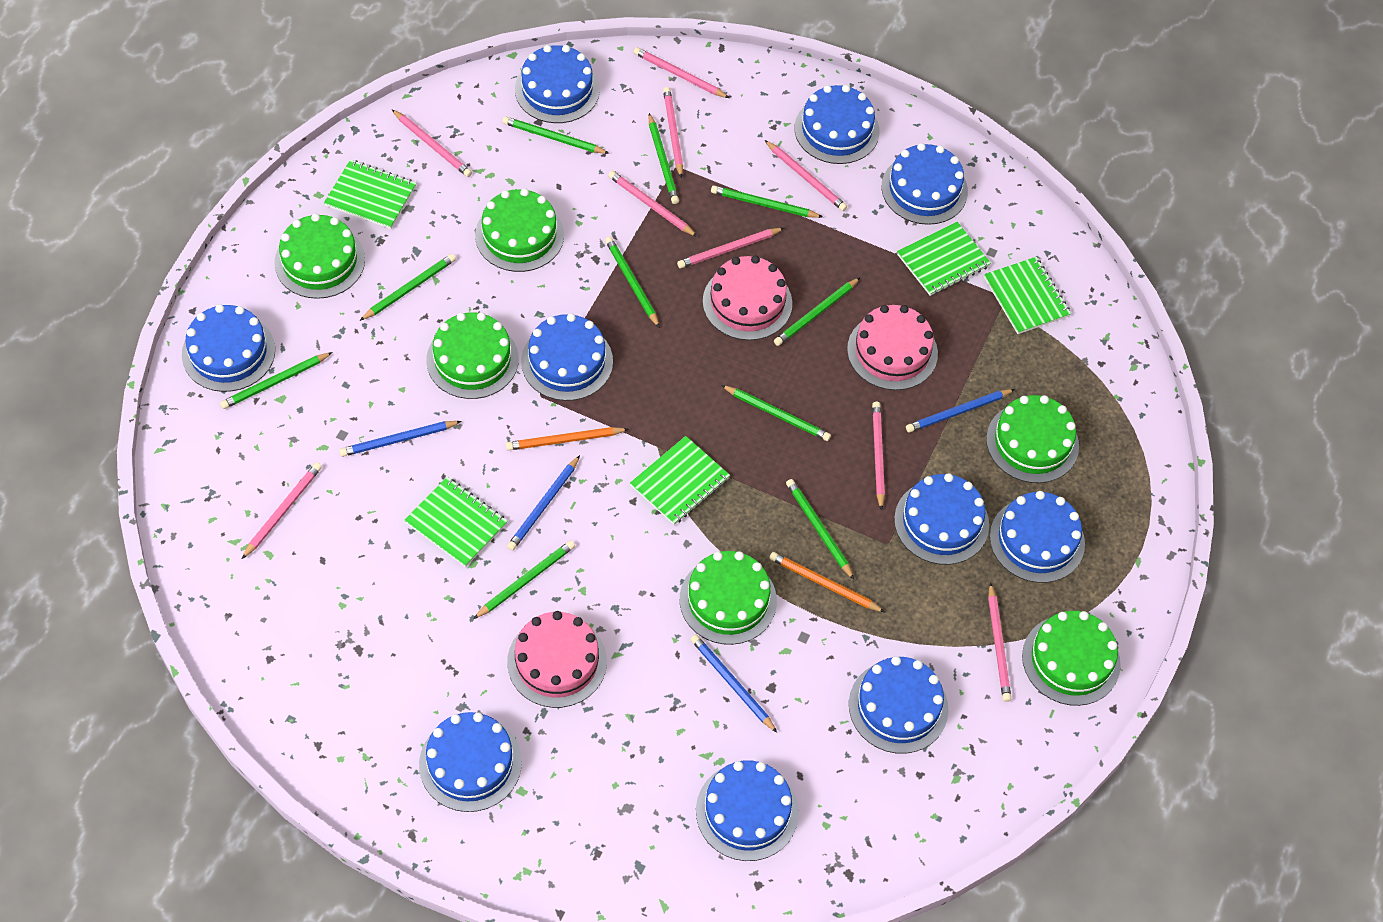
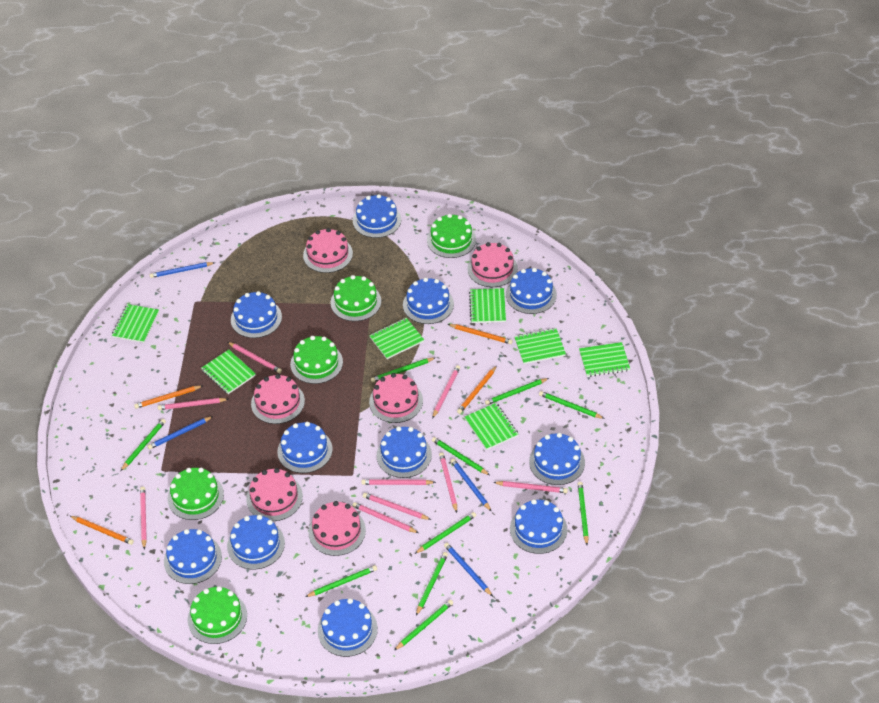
blue cake: 10 -> 11
green cake: 6 -> 5
green notebook: 5 -> 7
orange pencil: 2 -> 4
pink cake: 3 -> 6

